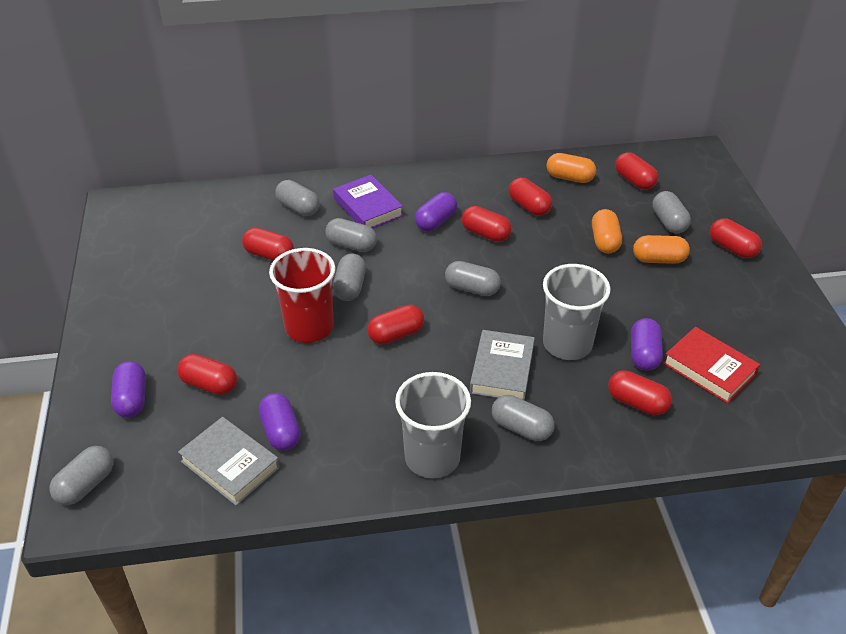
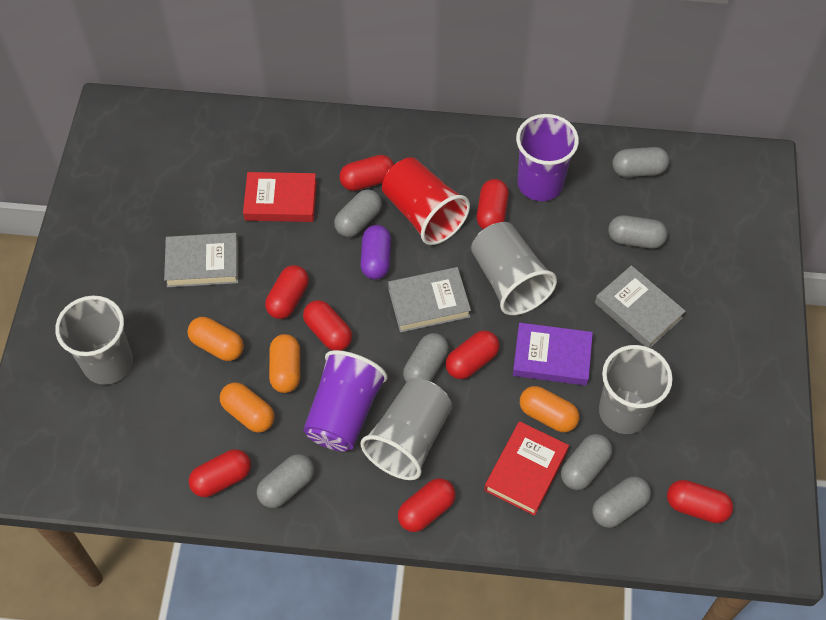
grey book: 2 -> 3
grey cup: 2 -> 4
orange capsule: 3 -> 4
purple capsule: 4 -> 1
purple cup: 0 -> 2
red book: 1 -> 2

